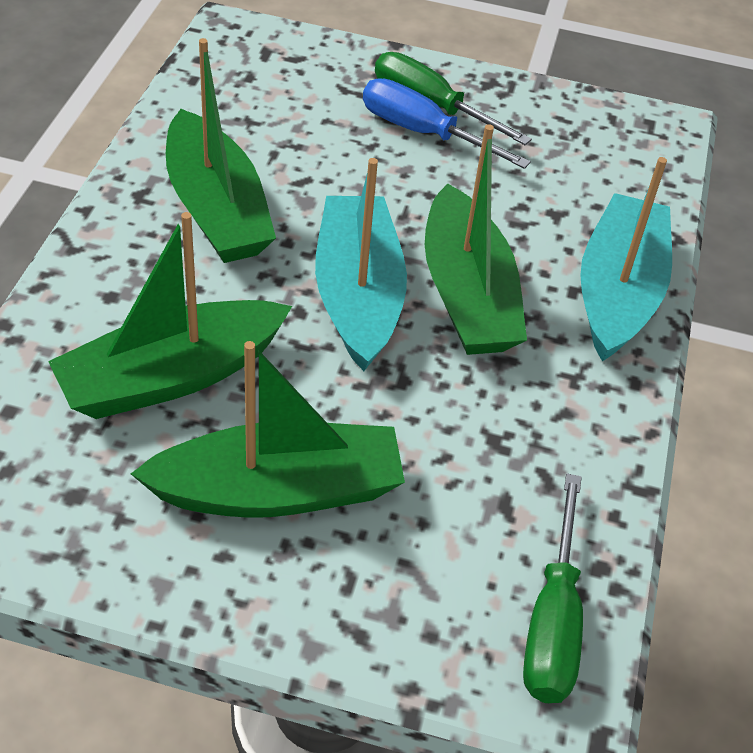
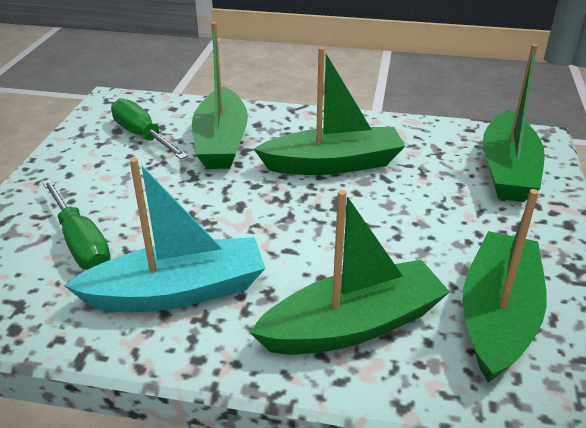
blue screwdriver: 1 -> 0
green boat: 4 -> 5
turquoise boat: 2 -> 1

